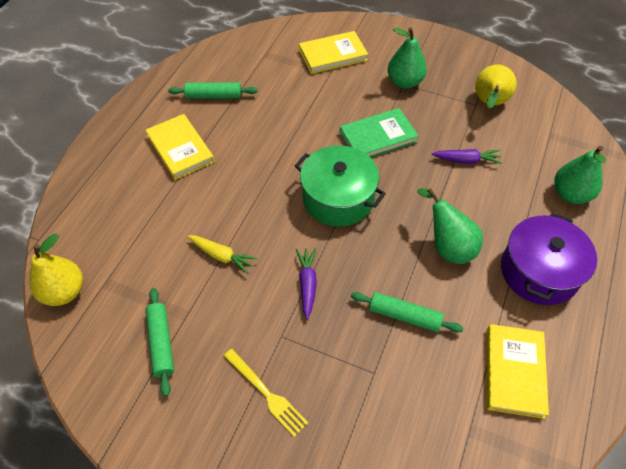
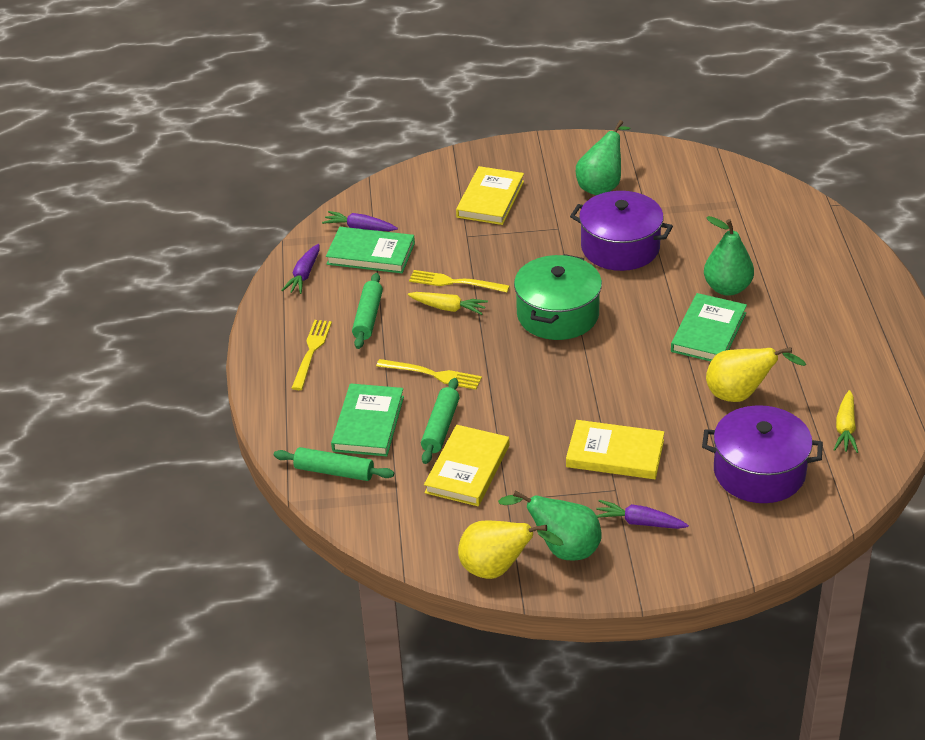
green book: 1 -> 3
purple carrot: 2 -> 3
purple pot: 1 -> 2
yellow carrot: 1 -> 2
yellow fork: 1 -> 3

